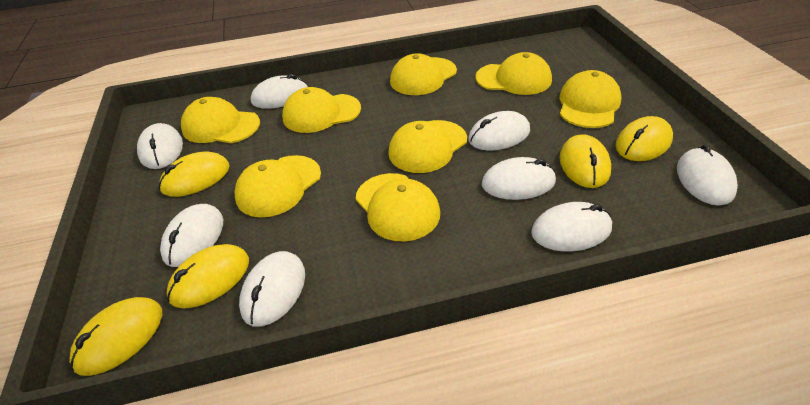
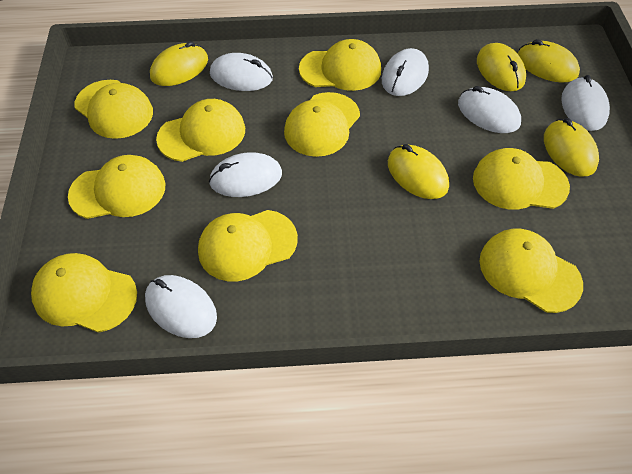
white mouse: 8 -> 6
yellow cap: 8 -> 9

